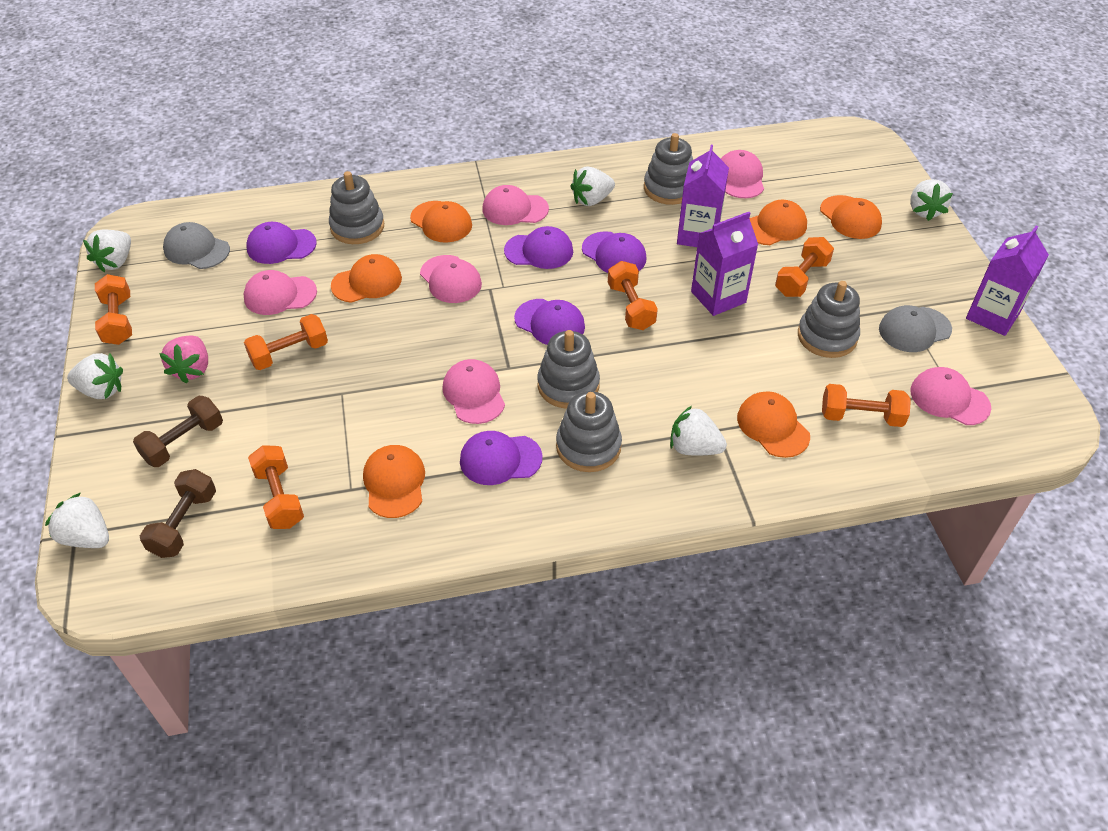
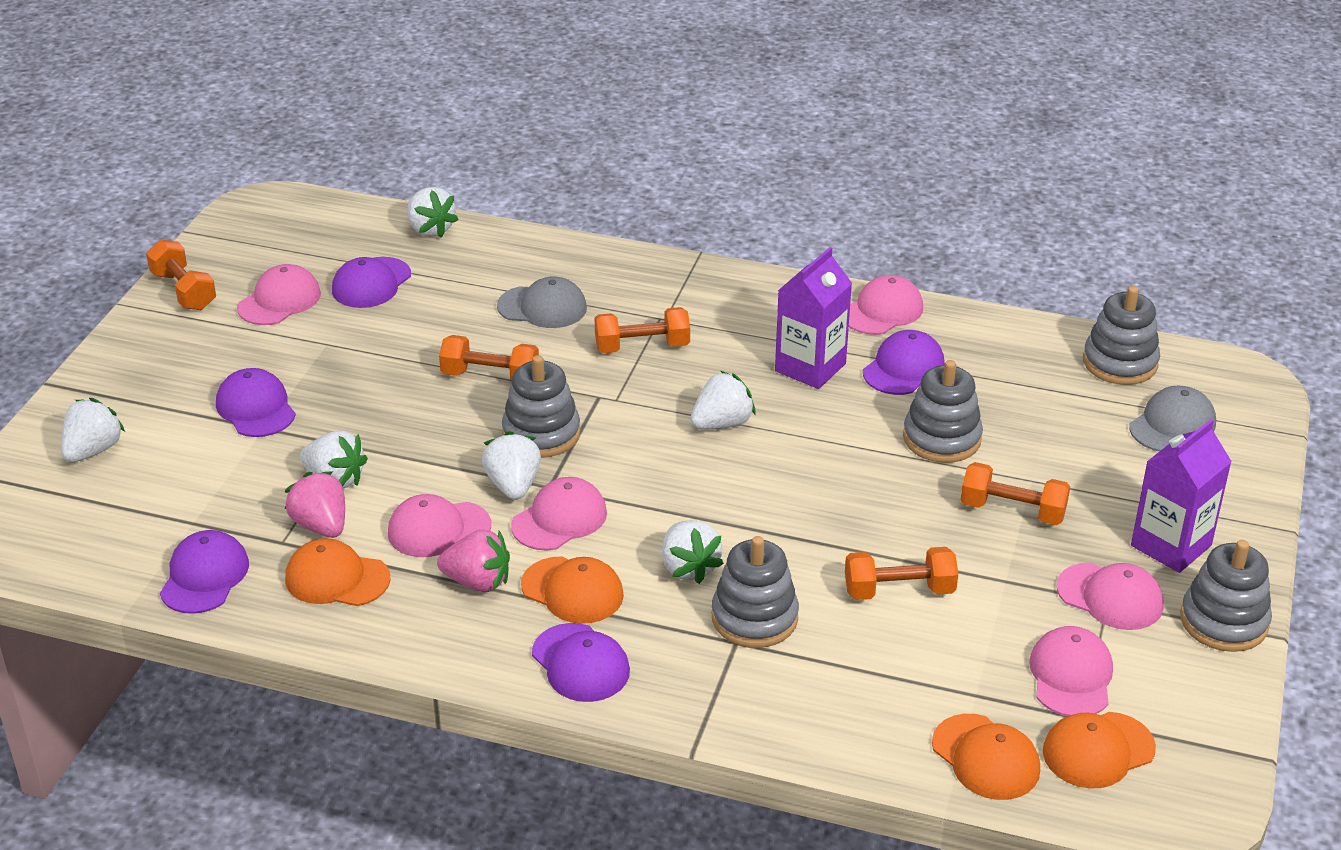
brown dumbbell: 2 -> 0
orange cap: 6 -> 4
orange dumbbell: 6 -> 5
pink strawberry: 1 -> 2
purple carton: 3 -> 2

